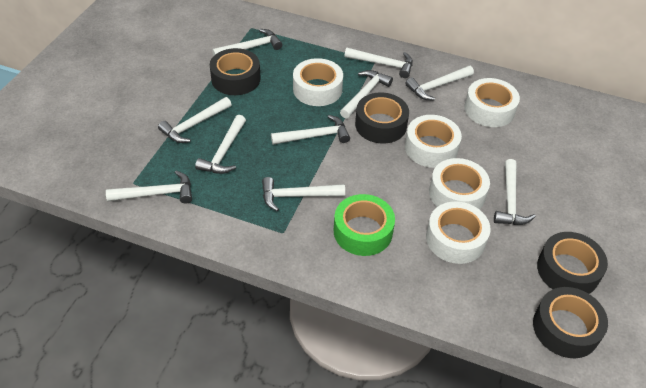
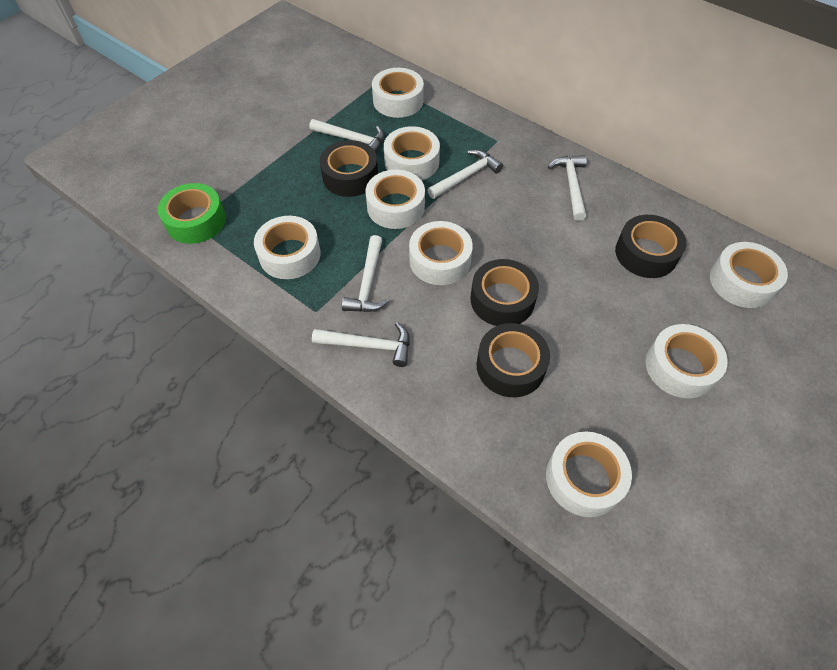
white hammer: 10 -> 5
white tape: 5 -> 8

